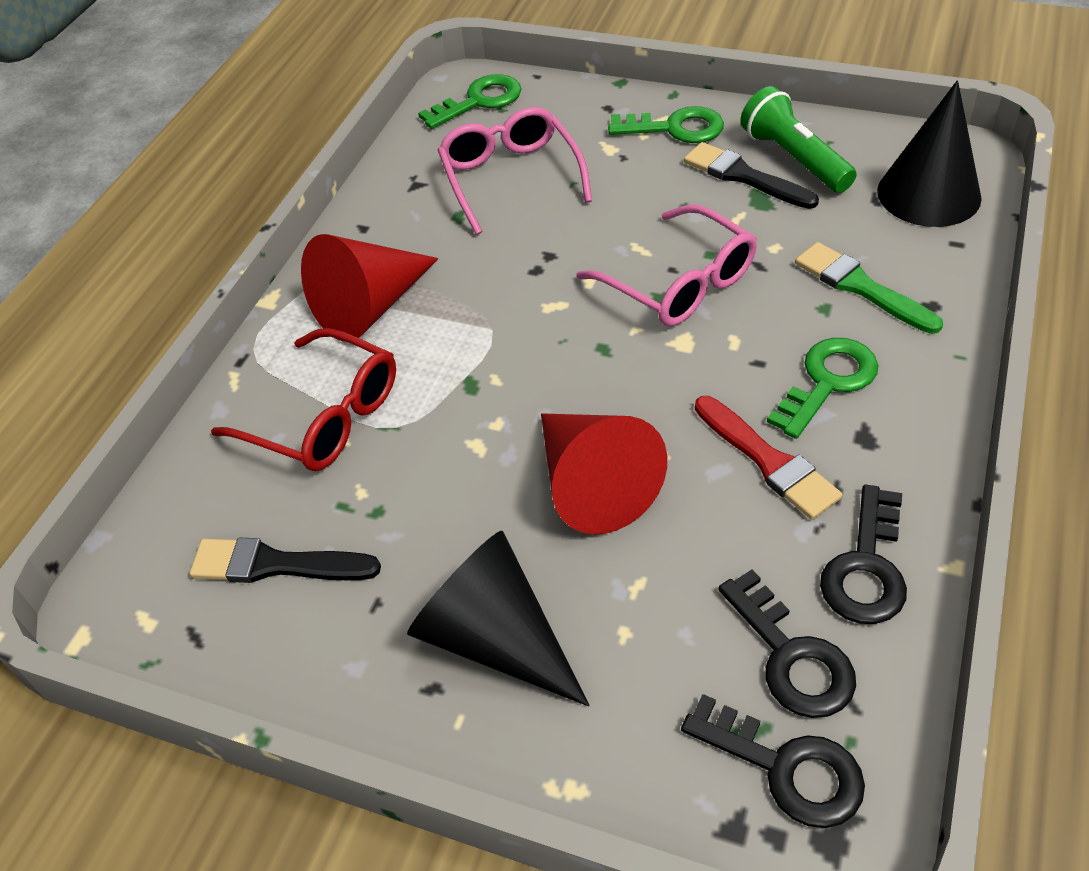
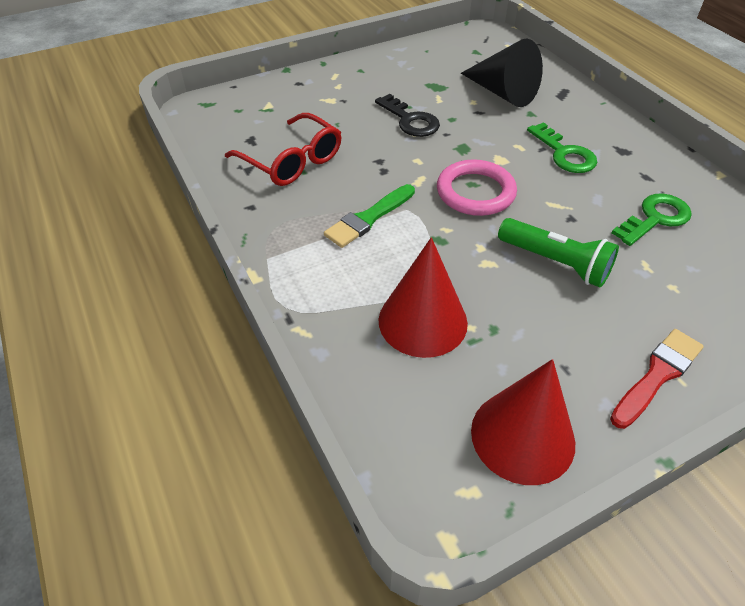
black brush: 2 -> 0
black cone: 2 -> 1
black key: 3 -> 1
green key: 3 -> 2
pink glasses: 2 -> 0
pink ring: 0 -> 1

